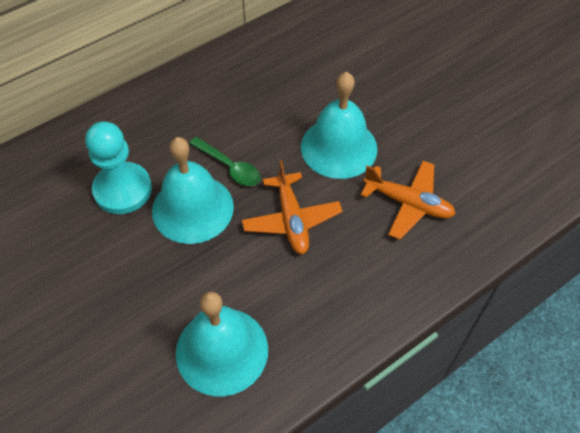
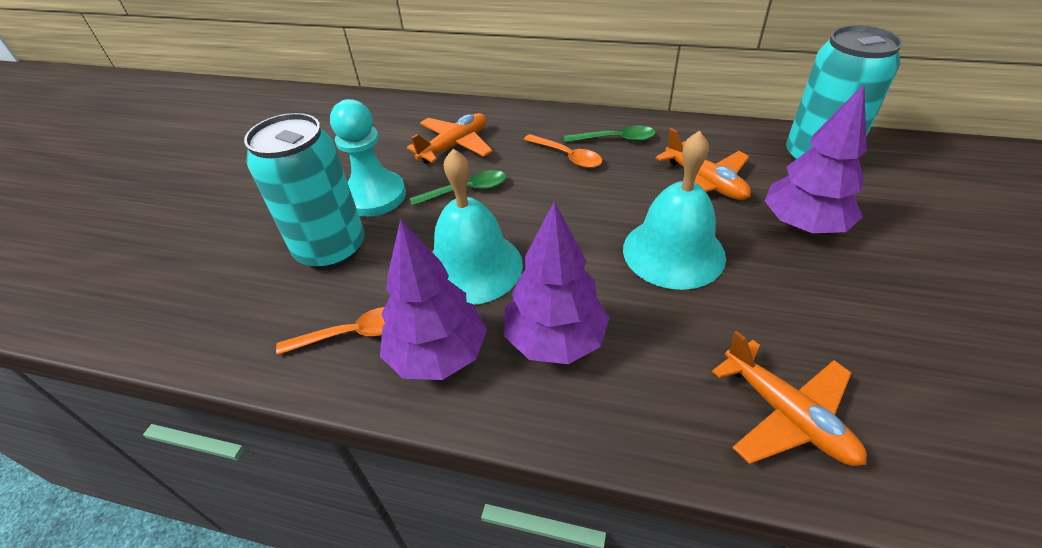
green spoon: 1 -> 2
orange plane: 2 -> 3
orange spoon: 0 -> 2
purple tree: 0 -> 3
turquoise bell: 3 -> 2
turquoise can: 0 -> 2

